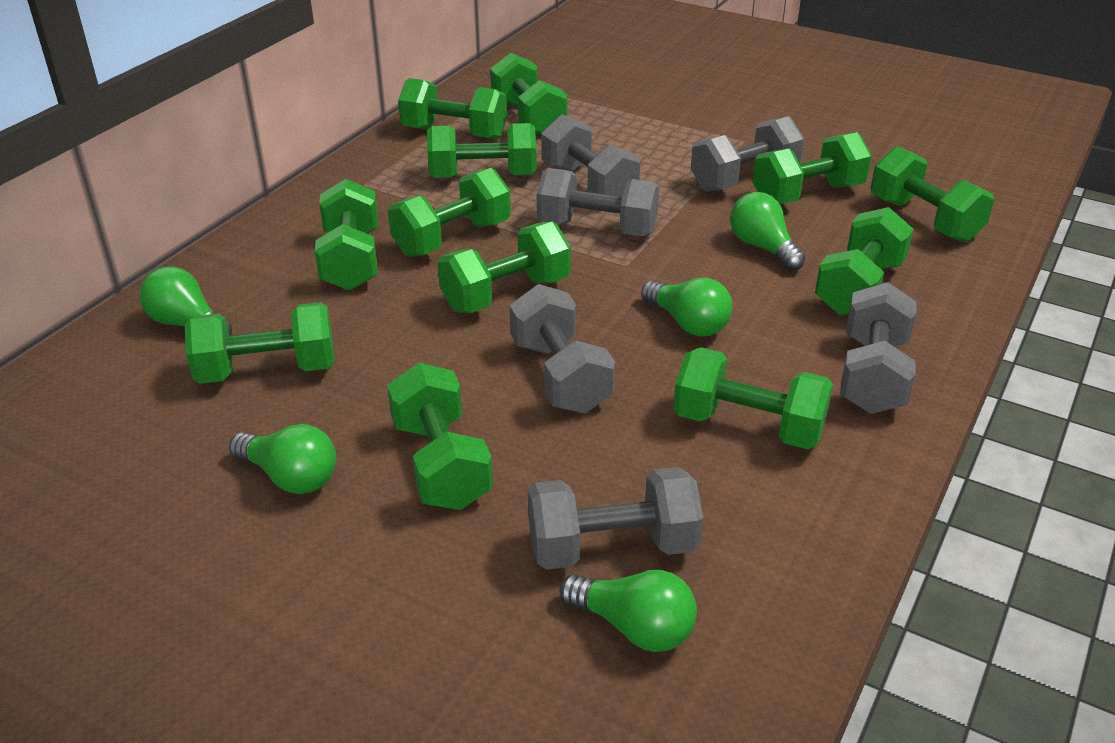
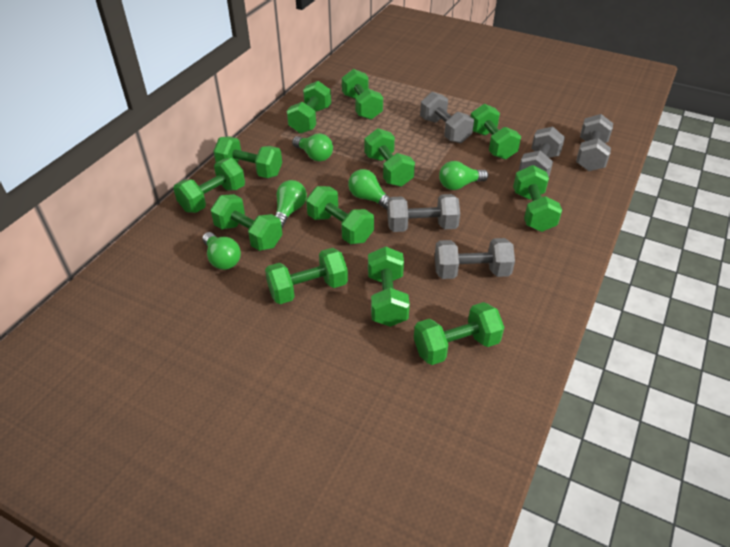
grey dumbbell: 6 -> 5

